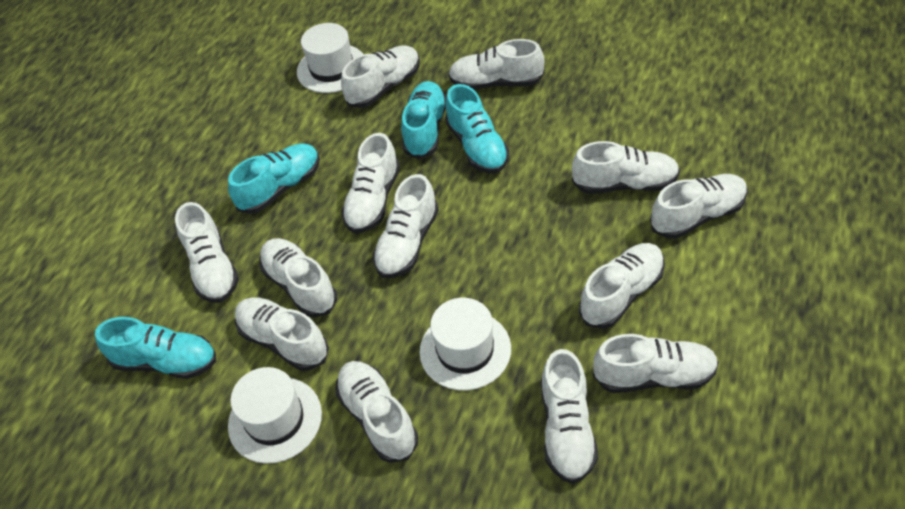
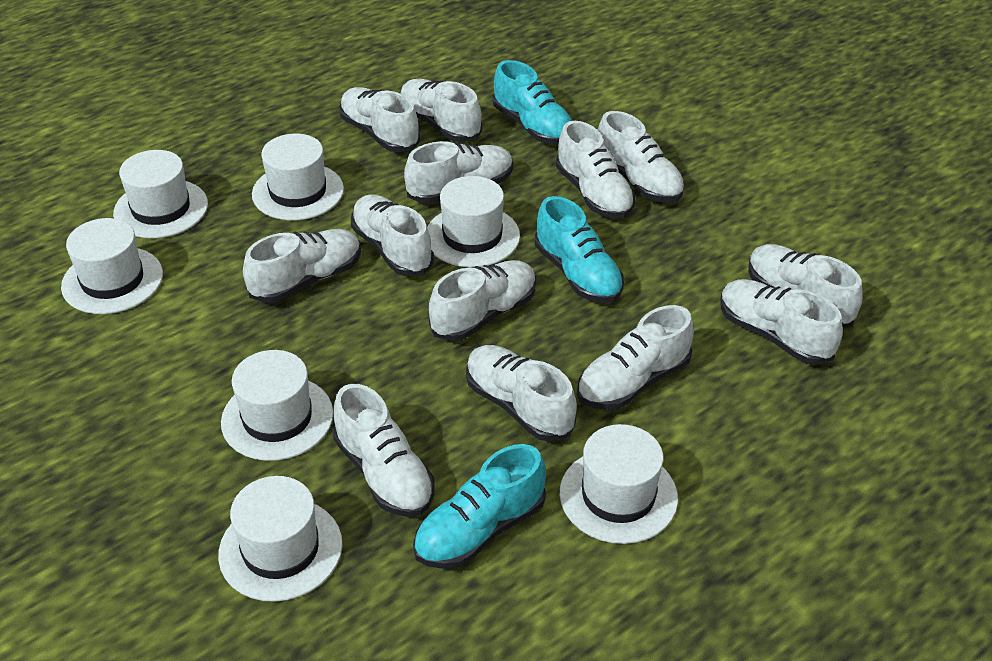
turquoise shoe: 4 -> 3
white hat: 3 -> 7

